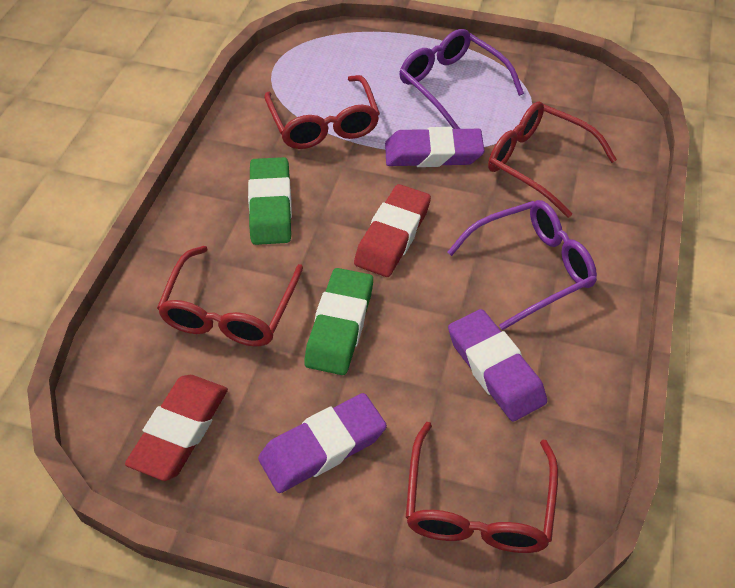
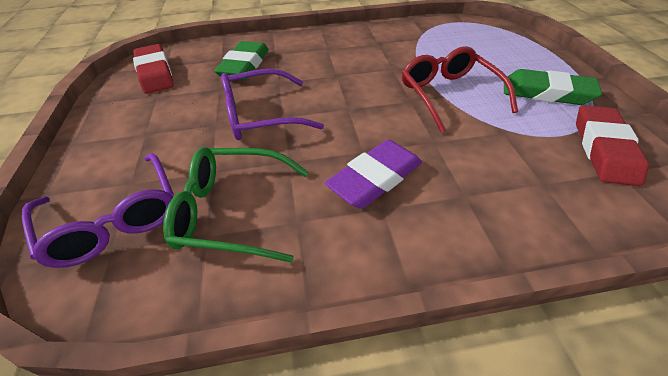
green glasses: 0 -> 1
purple eraser: 3 -> 1
red glasses: 4 -> 1

